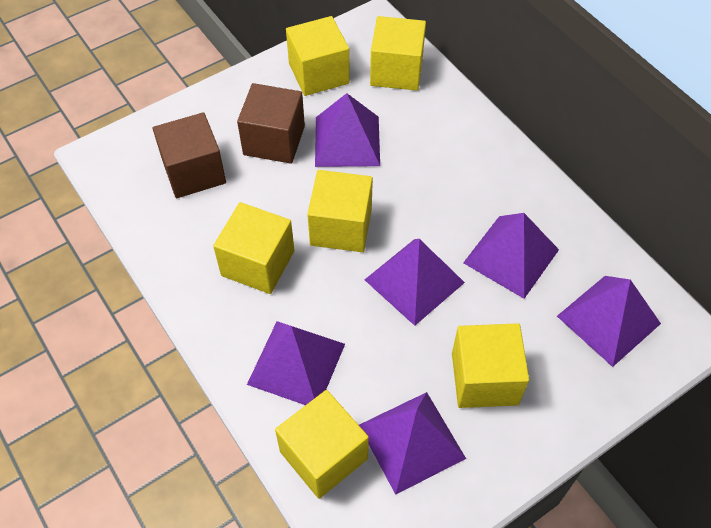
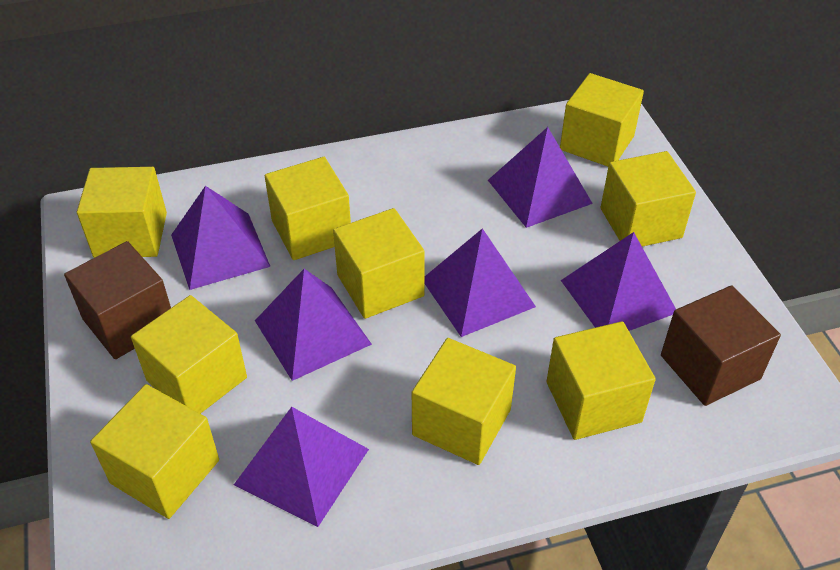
yellow cube: 6 -> 9

